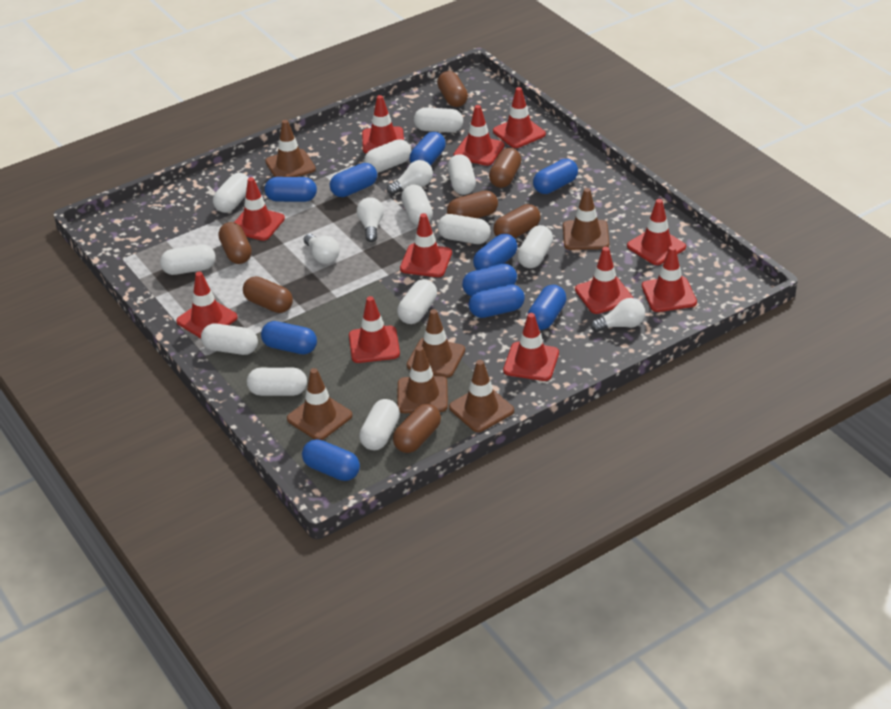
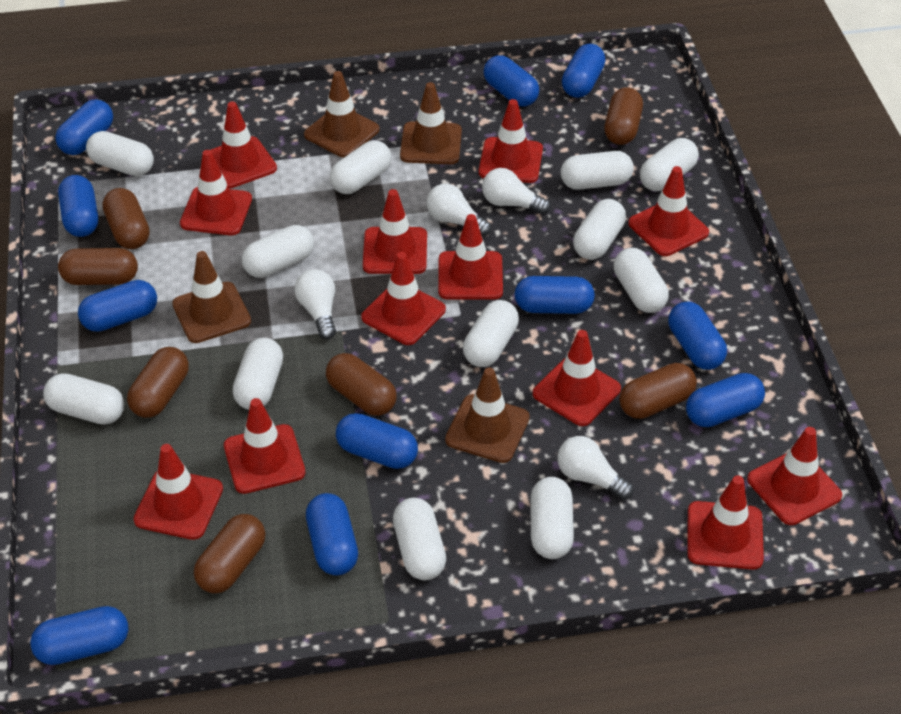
blue capsule: 10 -> 11
brown traffic cone: 6 -> 4
red traffic cone: 11 -> 12

